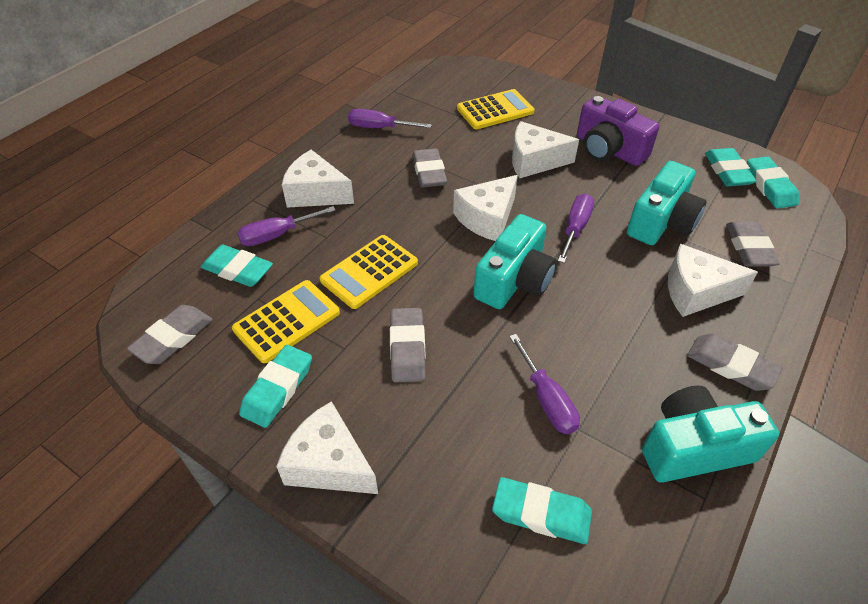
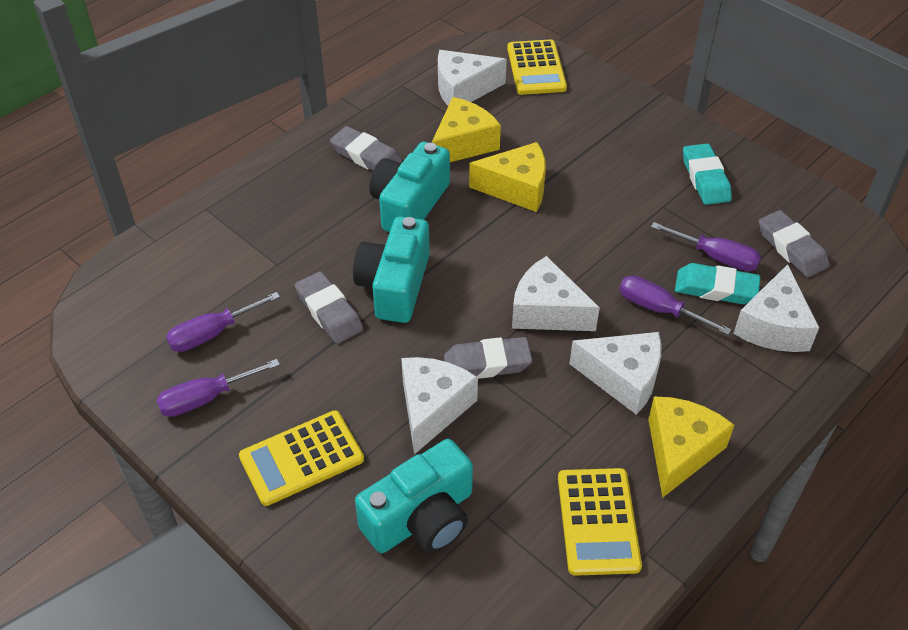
grey eraser: 5 -> 4
purple camera: 1 -> 0
turquoise eraser: 5 -> 2
yellow cheese: 0 -> 3

